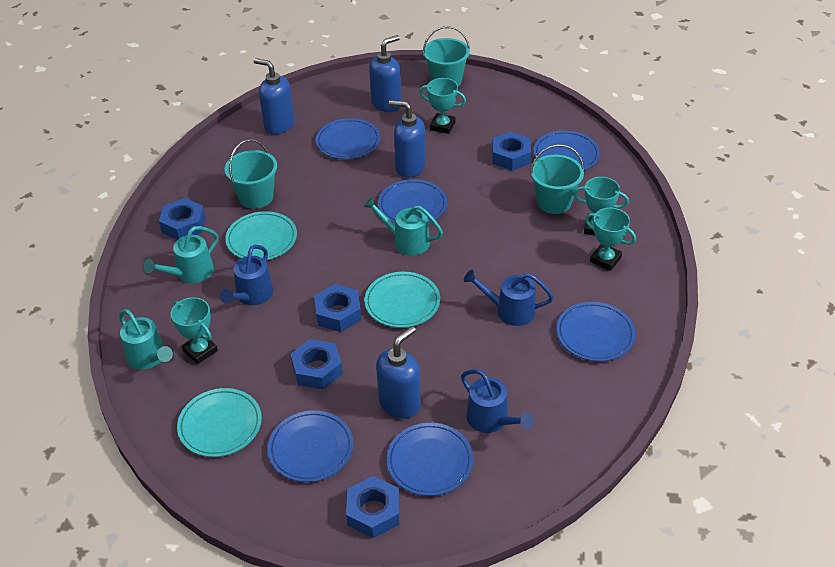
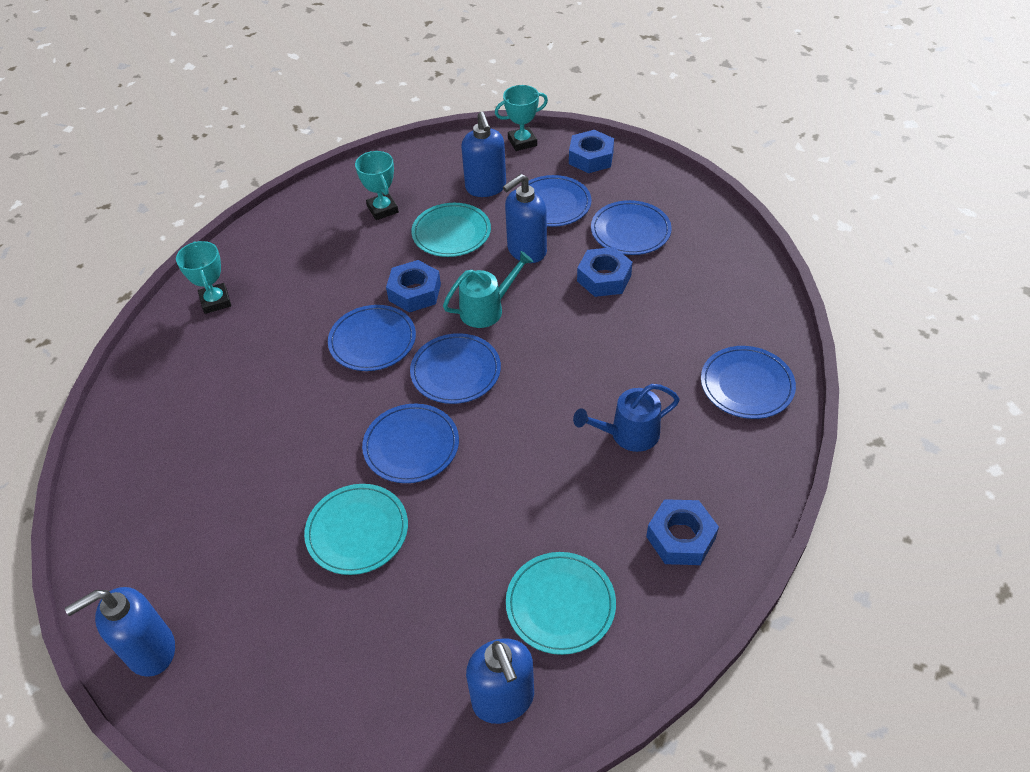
blue nut: 5 -> 4
blue watering can: 3 -> 1
turquoise bucket: 3 -> 0
turquoise trophy: 4 -> 3
turquoise watering can: 3 -> 1

